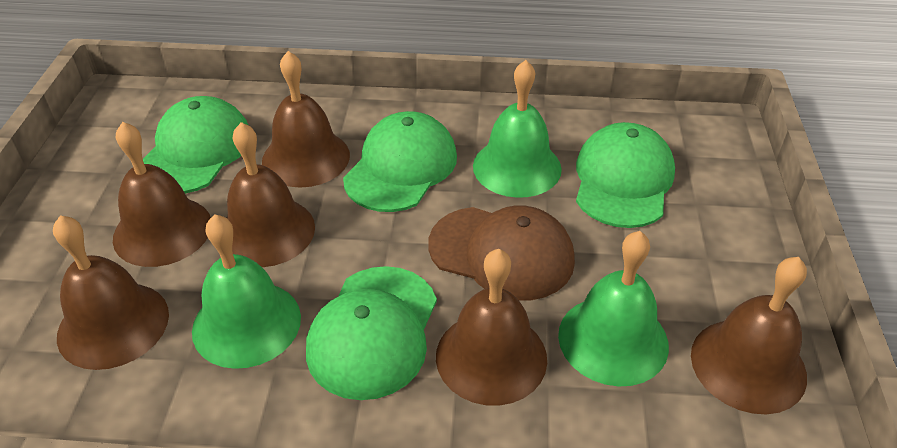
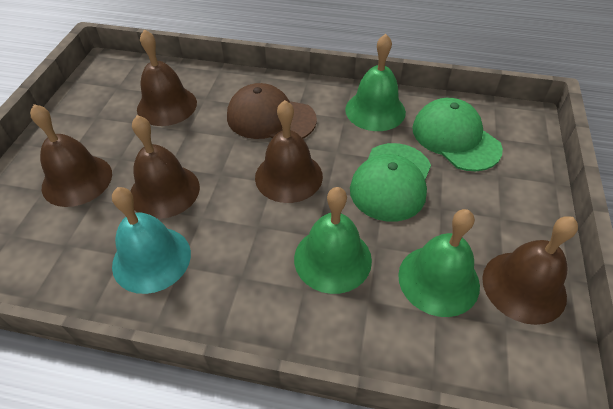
brown bell: 6 -> 5
green cap: 4 -> 2
turquoise bell: 0 -> 1

